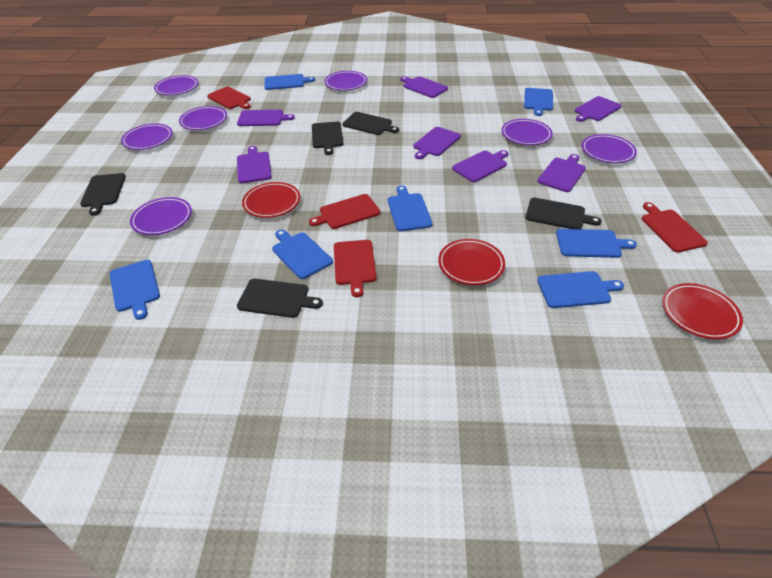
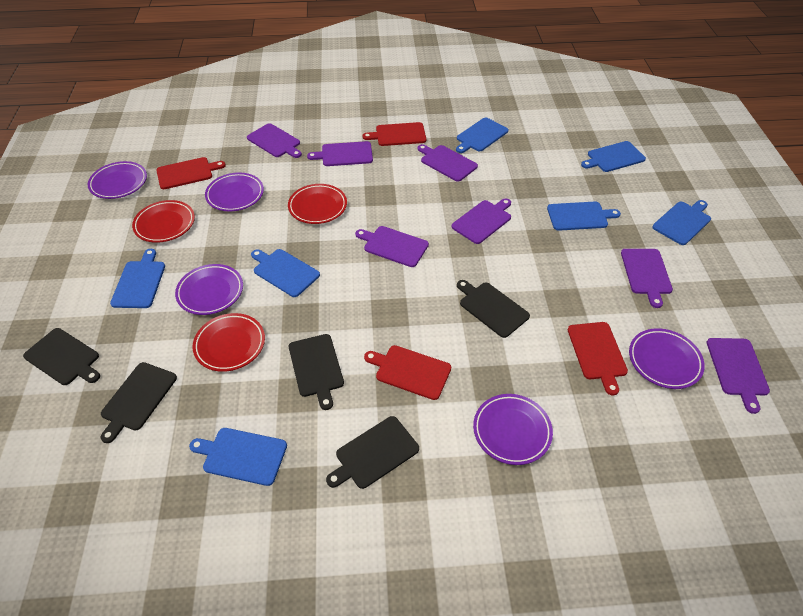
purple plate: 7 -> 5

